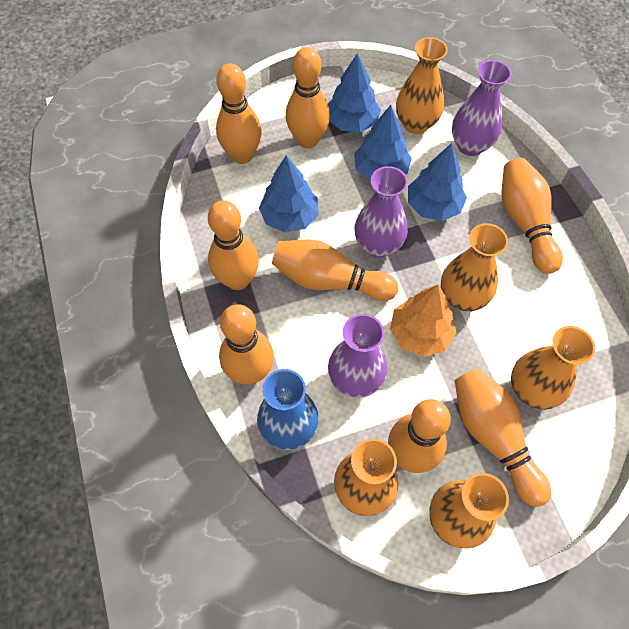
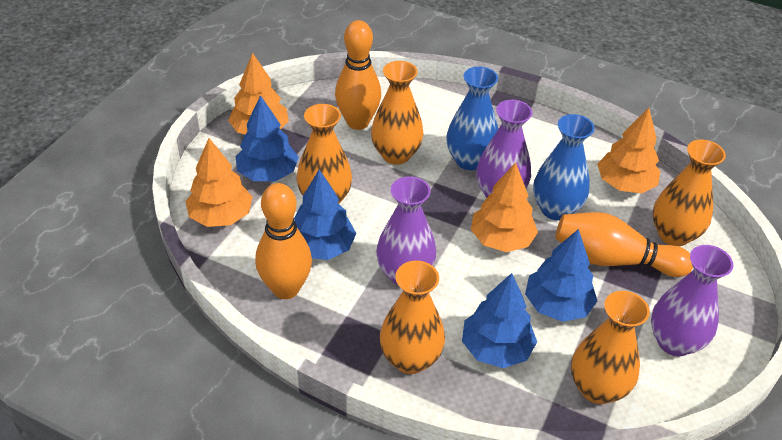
blue vase: 1 -> 2
orange bowling pin: 8 -> 3
orange tree: 1 -> 4

